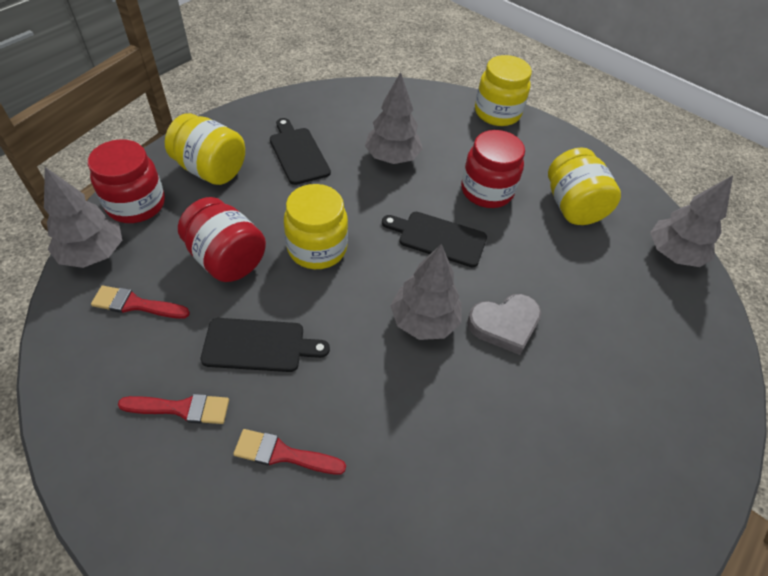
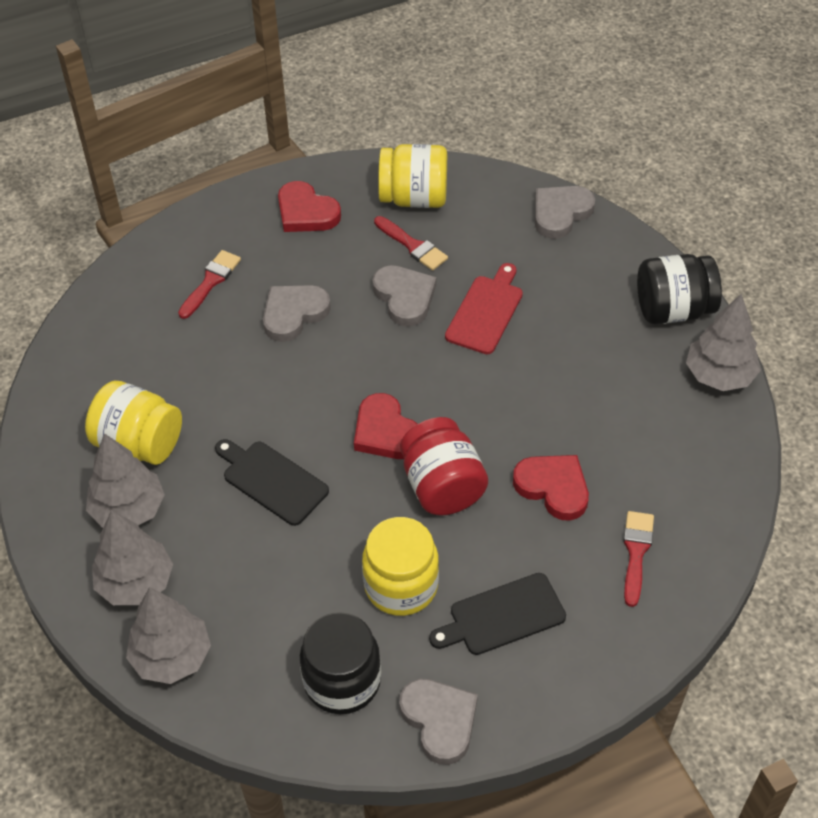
black cutting board: 3 -> 2
black jar: 0 -> 2
grey heart: 1 -> 4
red cutting board: 0 -> 1
red heart: 0 -> 3
red jar: 3 -> 1
yellow jar: 4 -> 3

